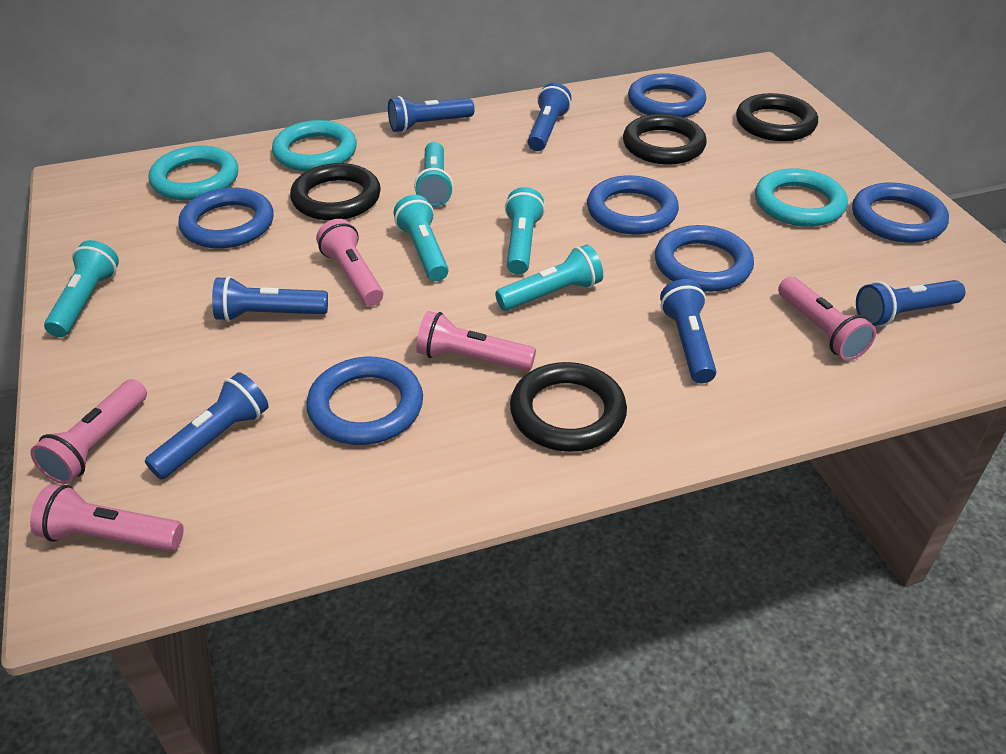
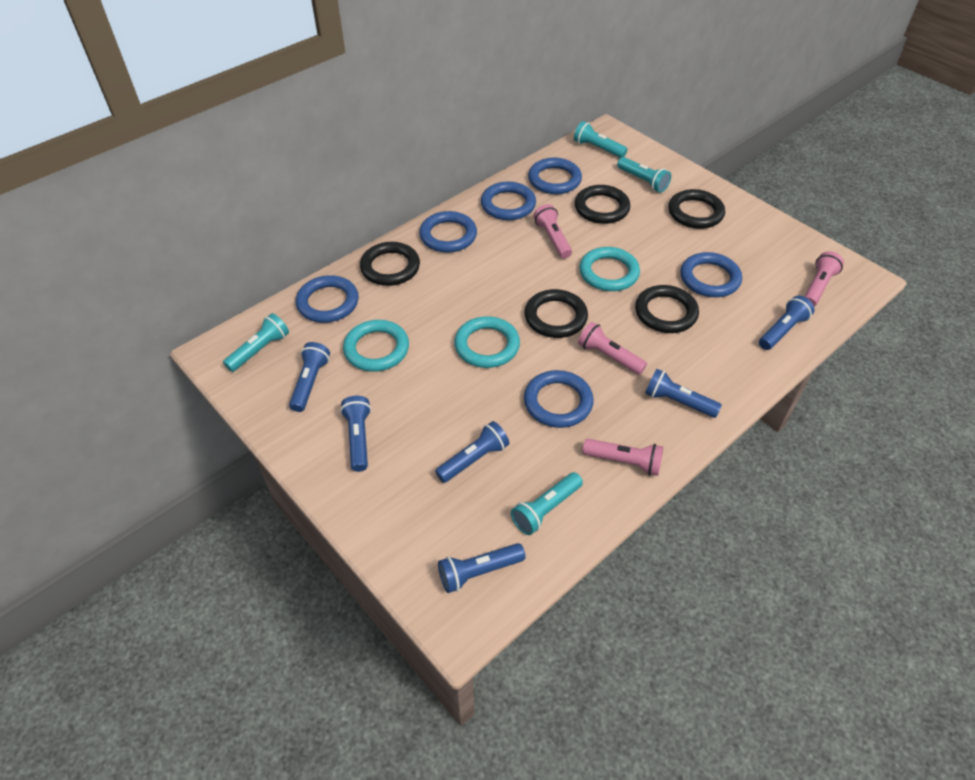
black ring: 4 -> 5
pink flashlight: 5 -> 4
turquoise flashlight: 5 -> 4

